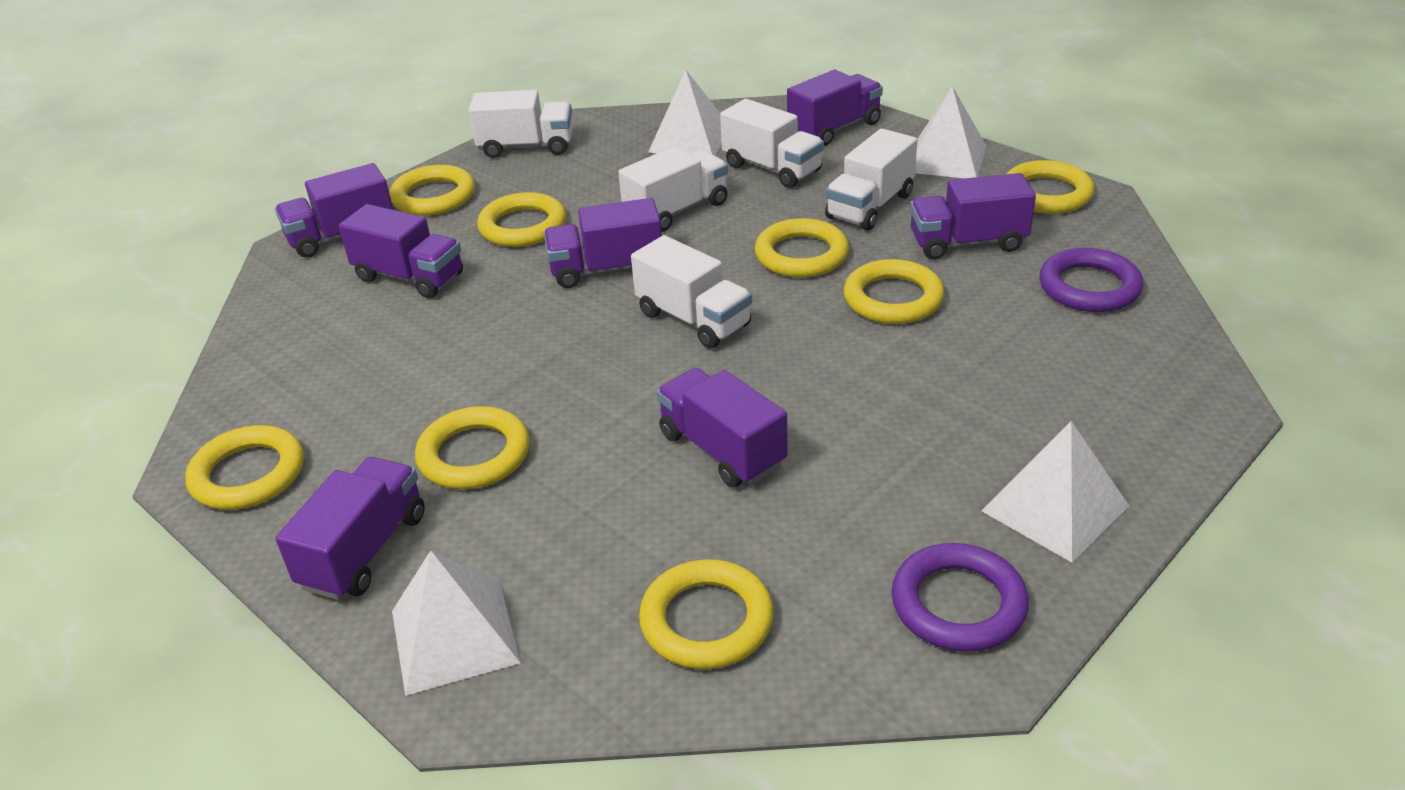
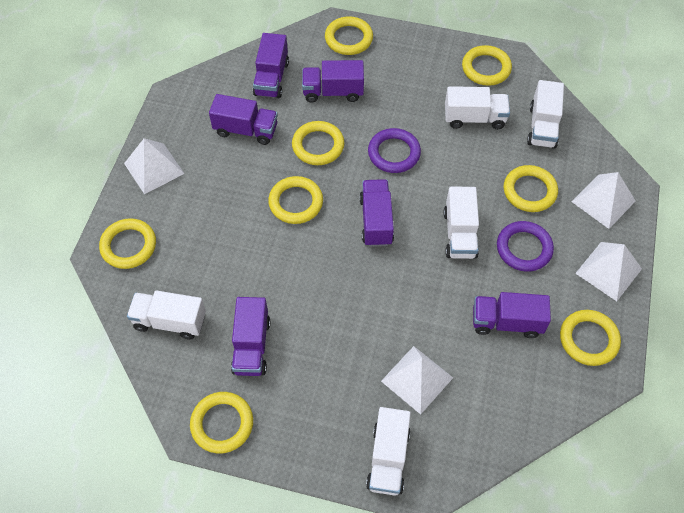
purple truck: 7 -> 6

